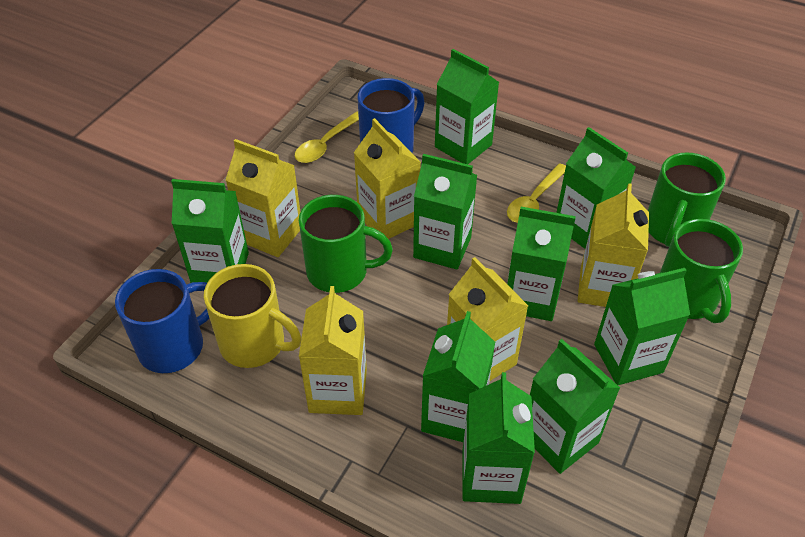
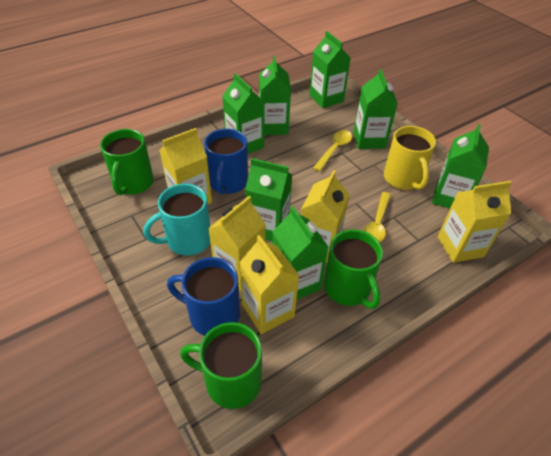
green carton: 9 -> 7
turquoise mug: 0 -> 1

